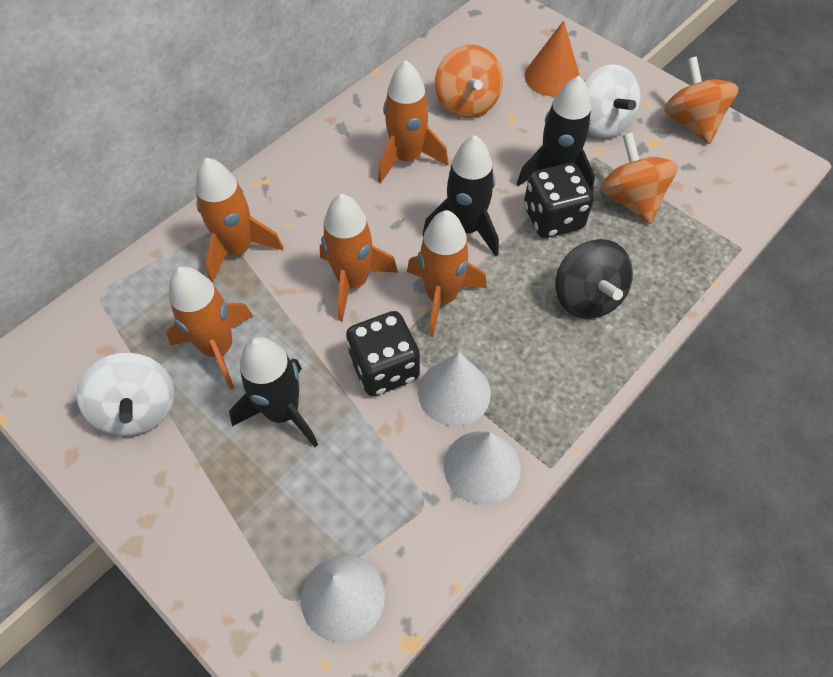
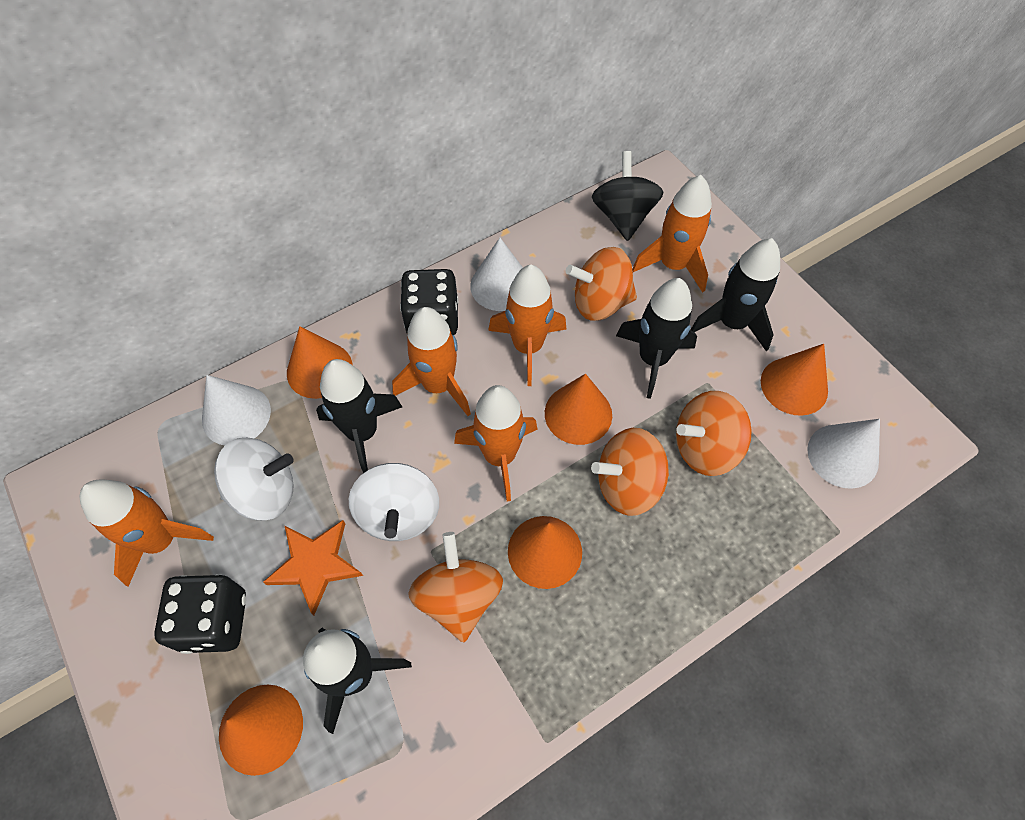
black rocket: 3 -> 4
orange cone: 1 -> 5
orange spinning top: 3 -> 4
orange star: 0 -> 1

